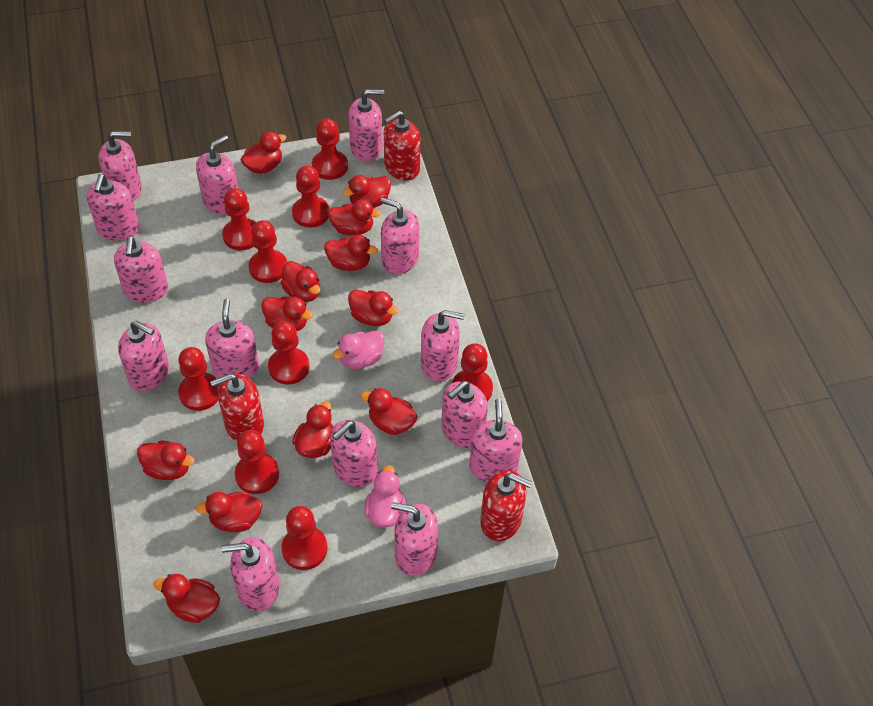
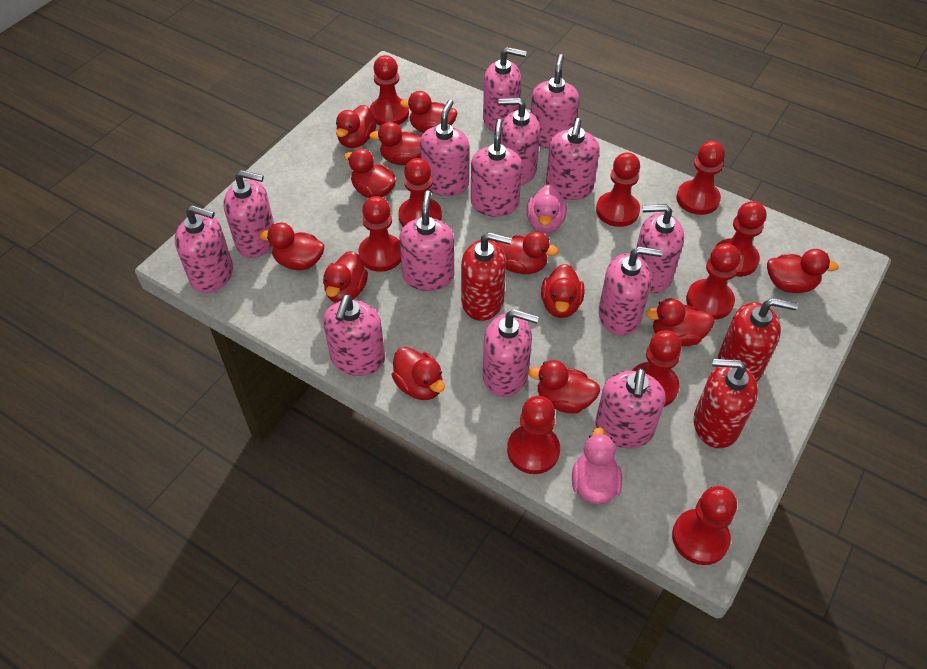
red pawn: 9 -> 10

